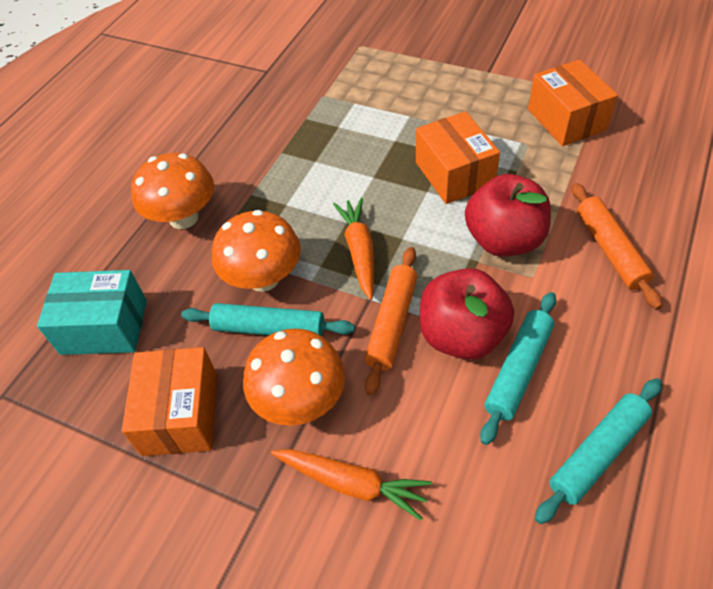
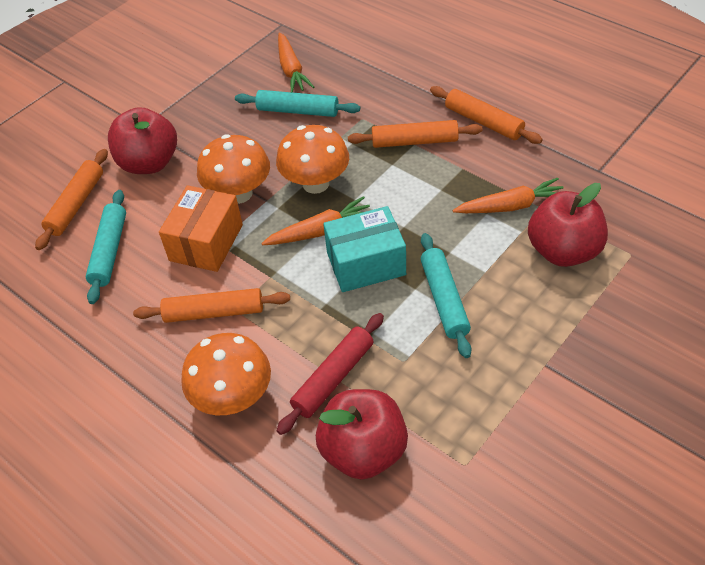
orange box: 3 -> 1
orange carrot: 2 -> 3
orange rolling pin: 2 -> 4
red apple: 2 -> 3
red rolling pin: 0 -> 1

